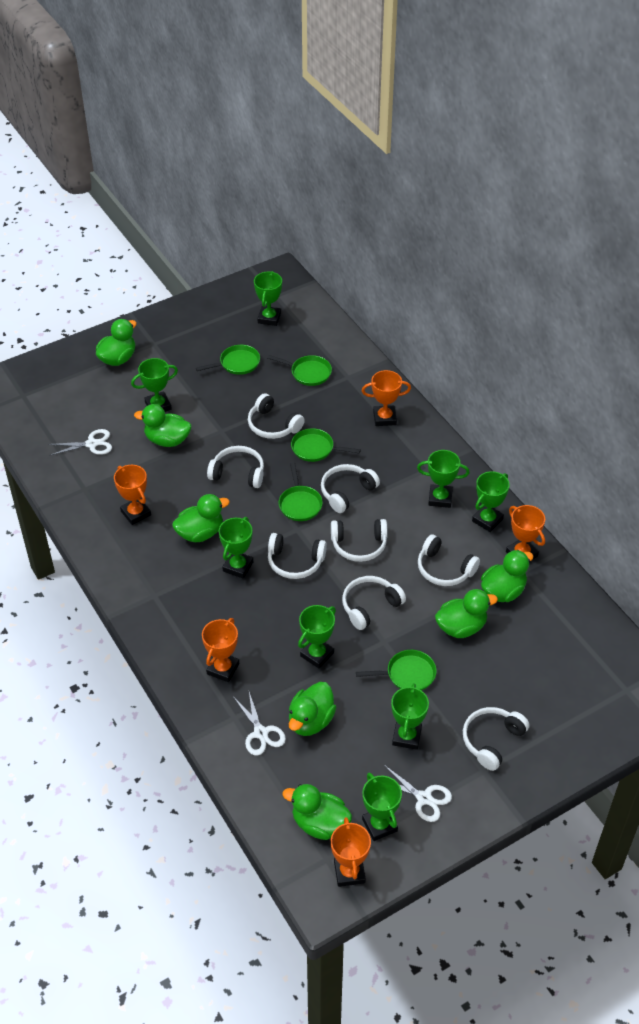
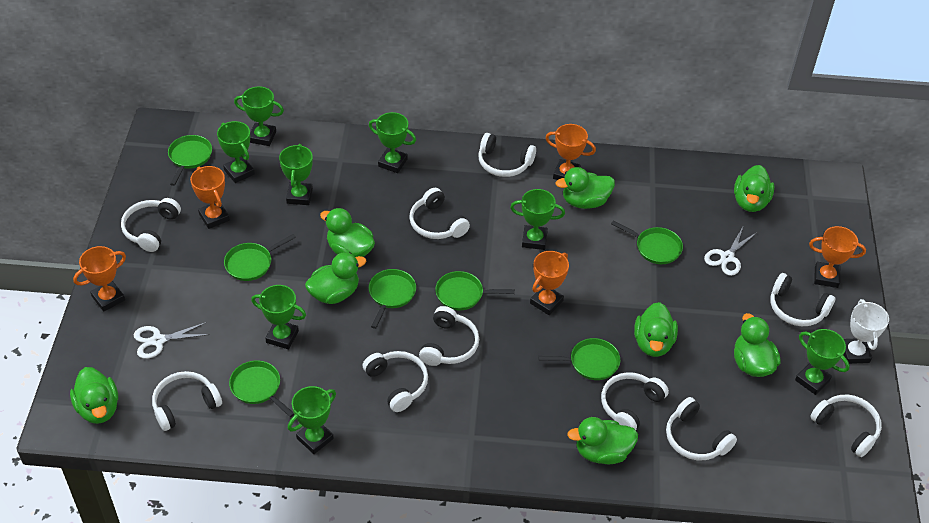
green duck: 7 -> 8
green pan: 5 -> 7
white headphones: 8 -> 10
white scissors: 3 -> 2
white trophy: 0 -> 1

